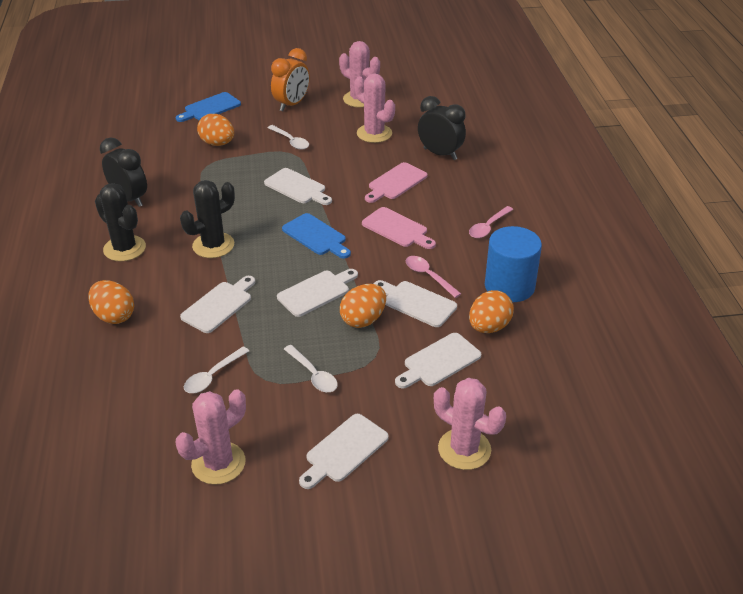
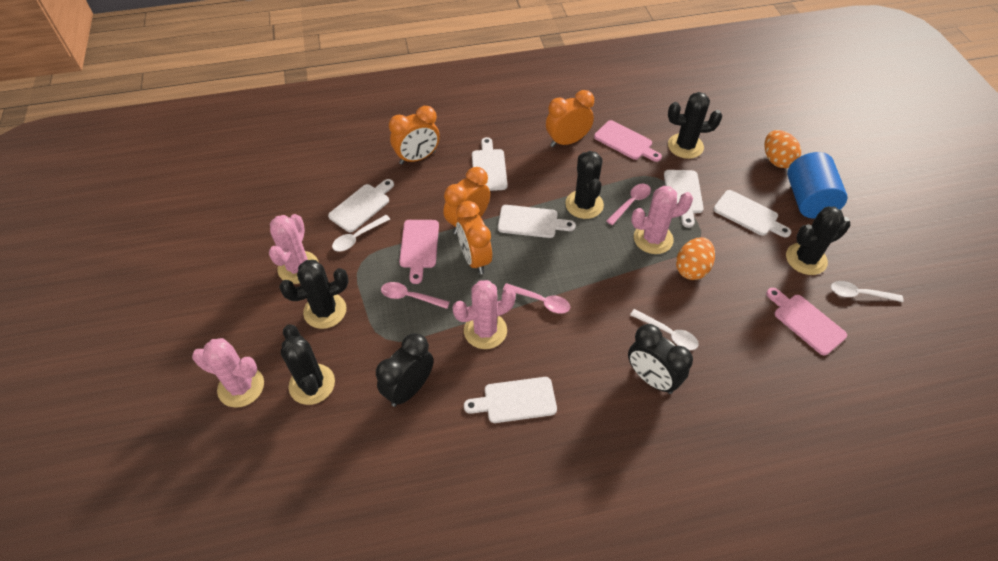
black cactus: 2 -> 5
blue cutting board: 2 -> 0
orange clock: 1 -> 4
orange egg: 4 -> 2
pink cutting board: 2 -> 3
pink spoon: 2 -> 3

